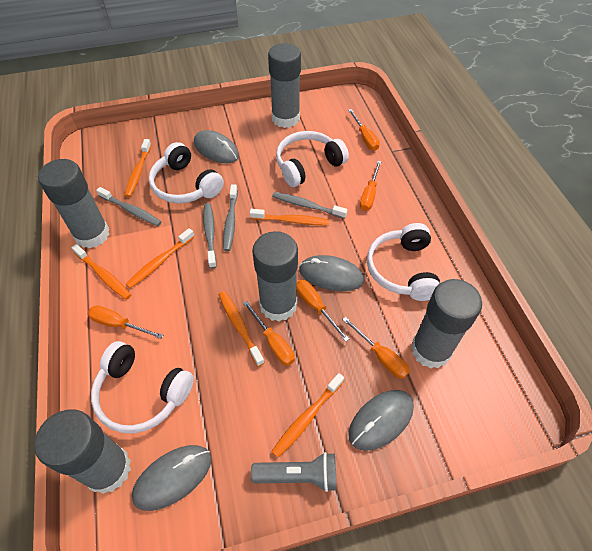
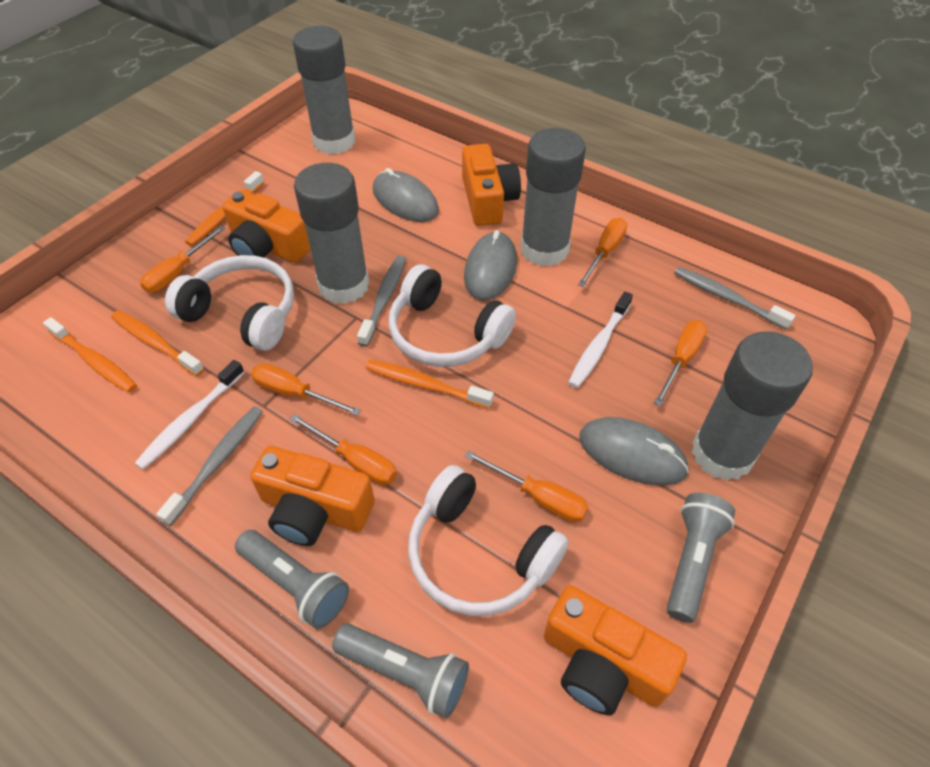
grey flashlight: 1 -> 3
grey glue stick: 5 -> 4
grey mouse: 4 -> 3
grey toothbrush: 4 -> 3
orange camera: 0 -> 4
orange toothbrush: 6 -> 4
white headphones: 4 -> 3
white toothbrush: 0 -> 2

